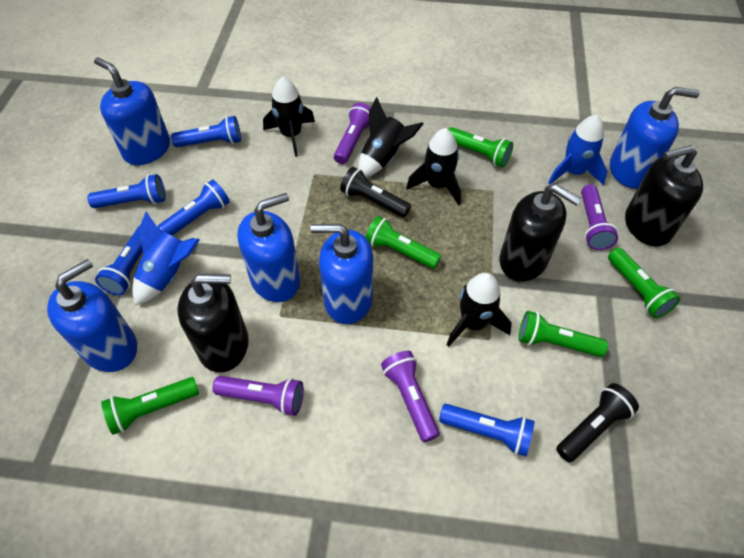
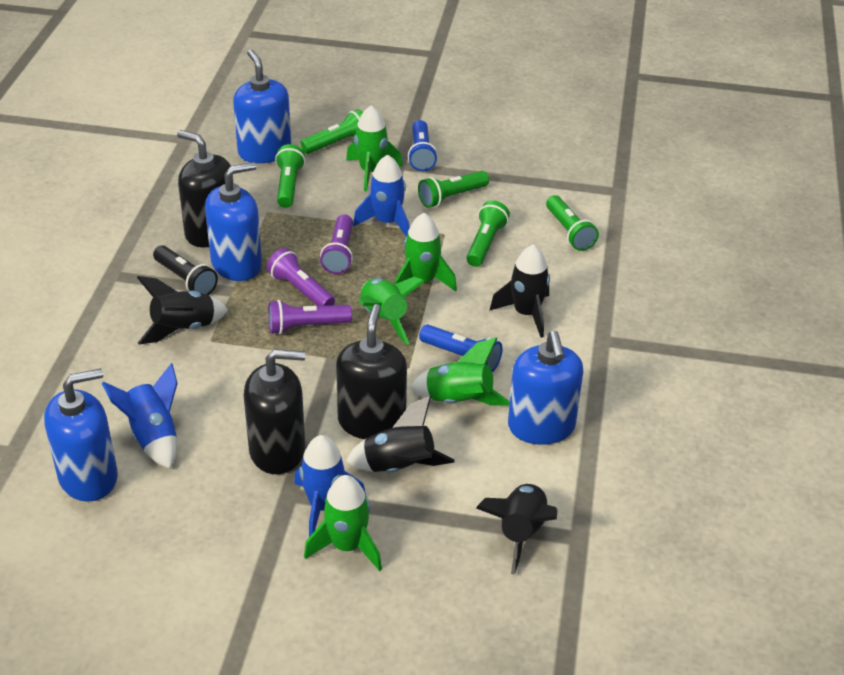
black flashlight: 2 -> 1
blue flashlight: 5 -> 2
blue rocket: 2 -> 3
blue soap dispenser: 5 -> 4
green rocket: 0 -> 5
purple flashlight: 4 -> 3

